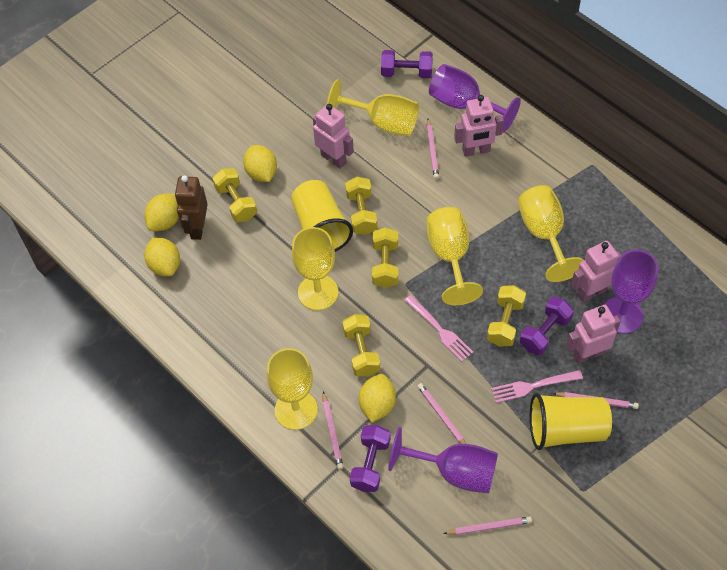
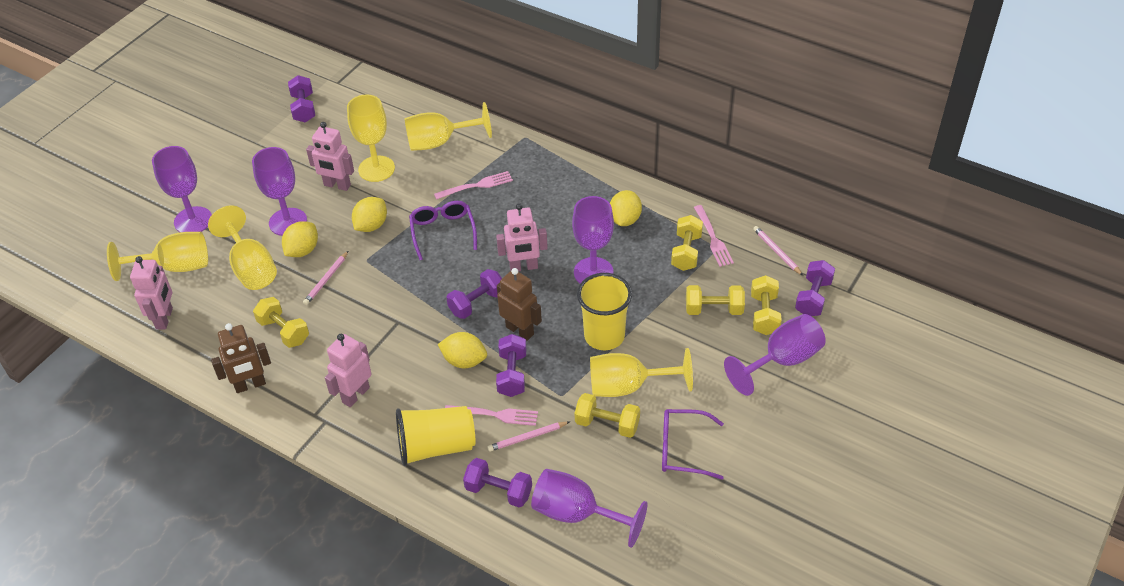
brown robot: 1 -> 2
pink fork: 2 -> 3
pink pencil: 5 -> 3
purple dumbbell: 3 -> 5
purple glasses: 0 -> 2
purple goblet: 3 -> 5

